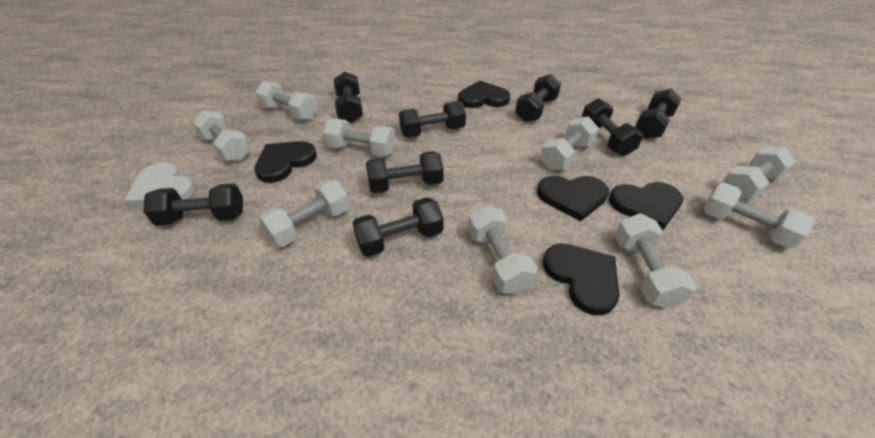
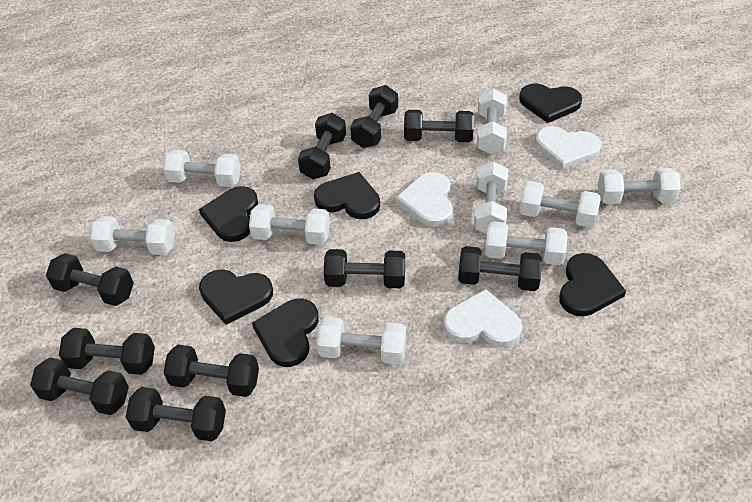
black dumbbell: 8 -> 10
black heart: 5 -> 6
white heart: 1 -> 3

